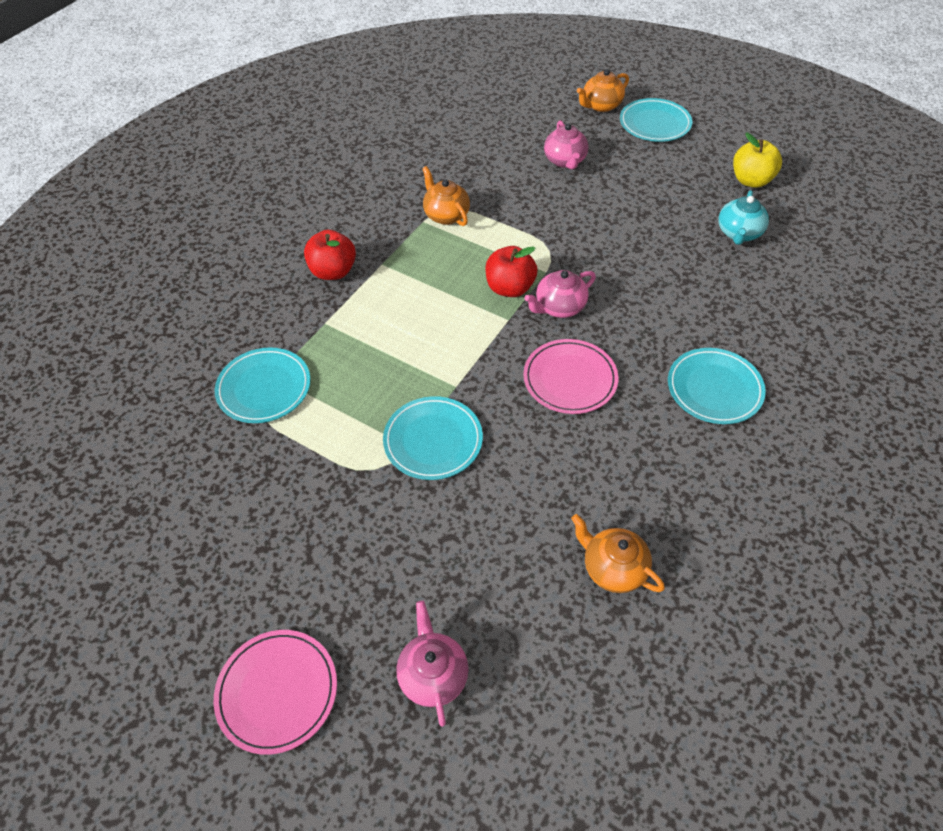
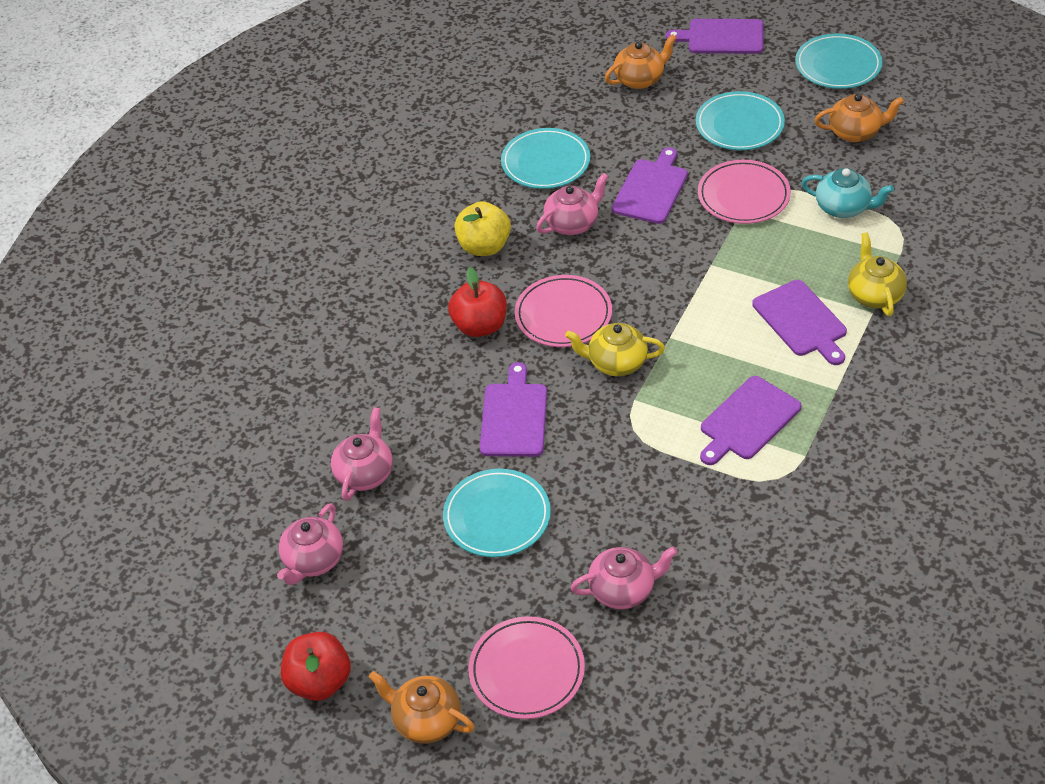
pink plate: 2 -> 3
pink teapot: 3 -> 4
purple cutting board: 0 -> 5
yellow teapot: 0 -> 2

